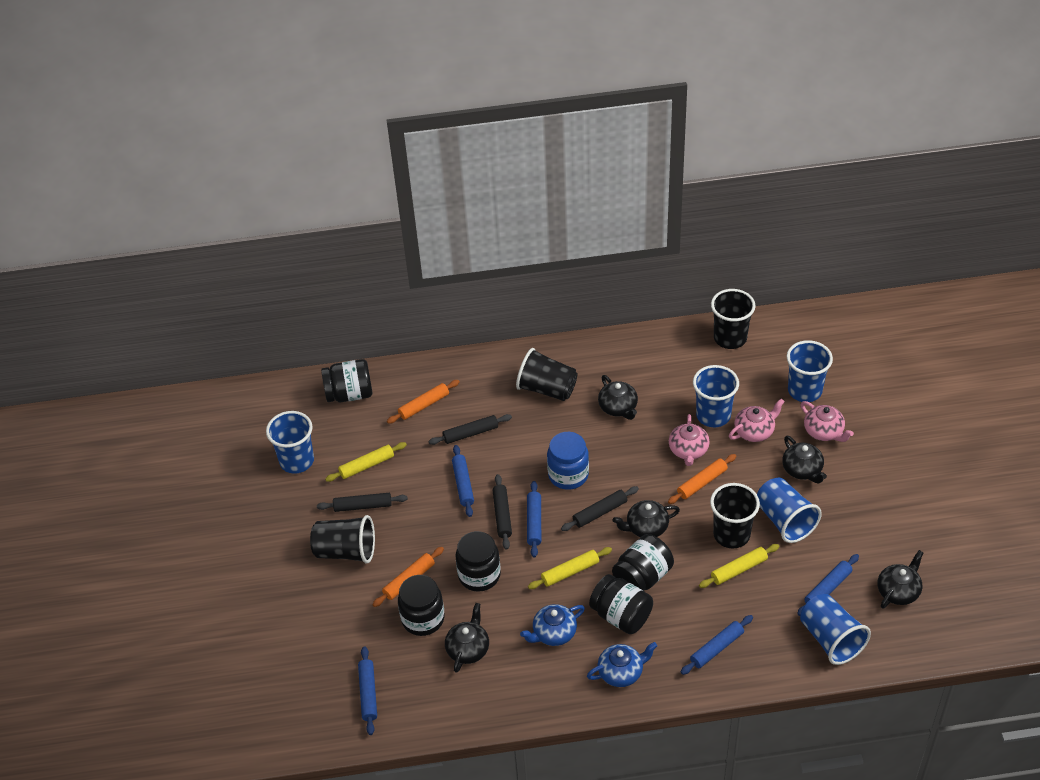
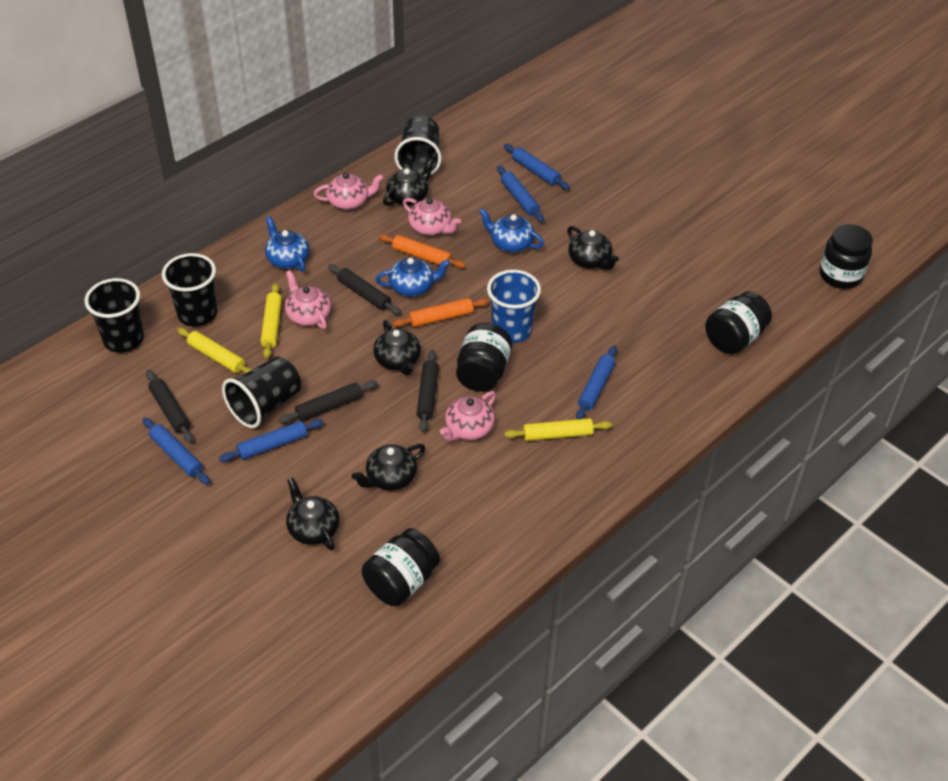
black jar: 5 -> 4
blue cup: 5 -> 1
blue jar: 1 -> 0
blue teapot: 2 -> 3
orange rolling pin: 3 -> 2
pink teapot: 3 -> 4

